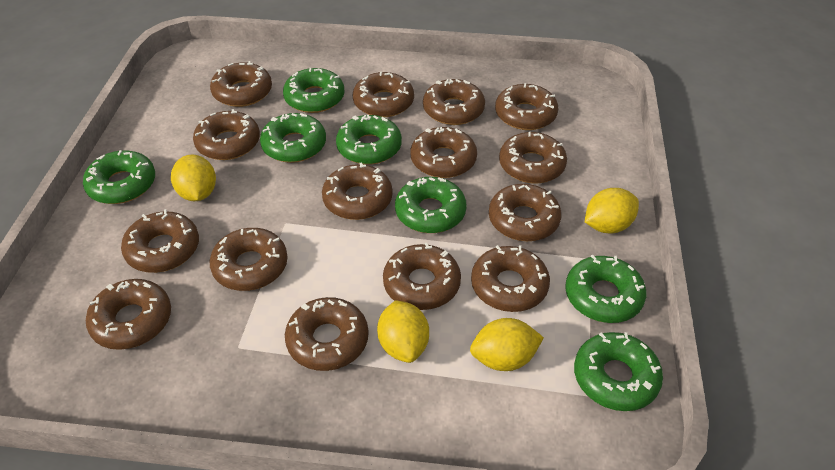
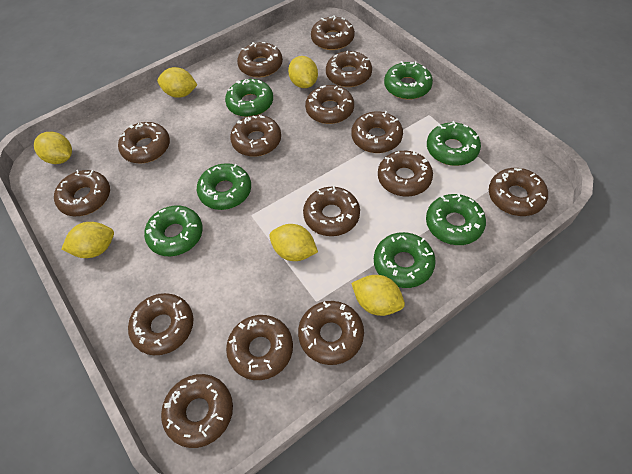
yellow lemon: 4 -> 6

